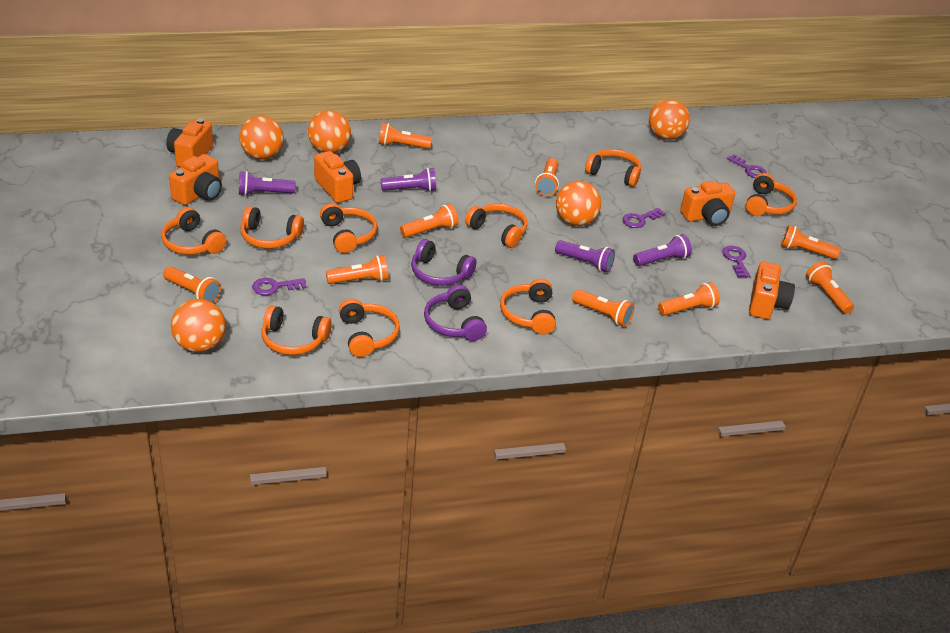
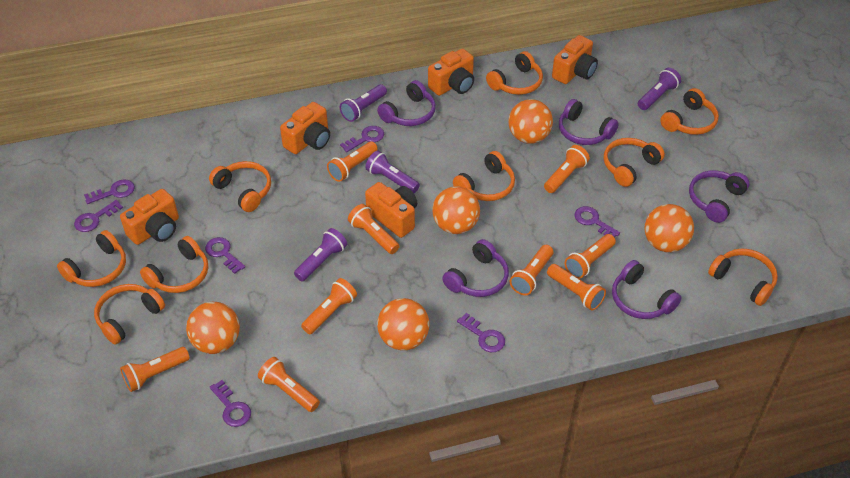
purple headphones: 2 -> 5
purple key: 4 -> 7

